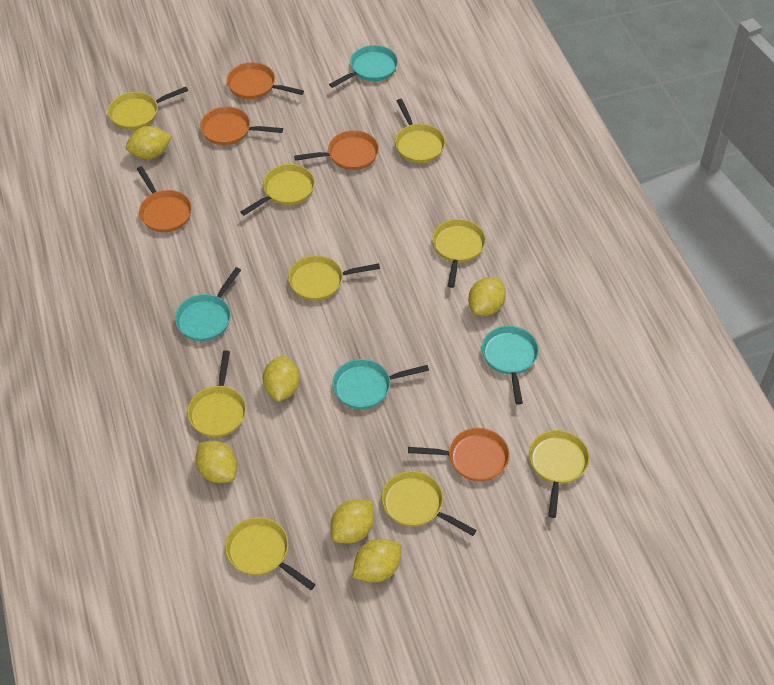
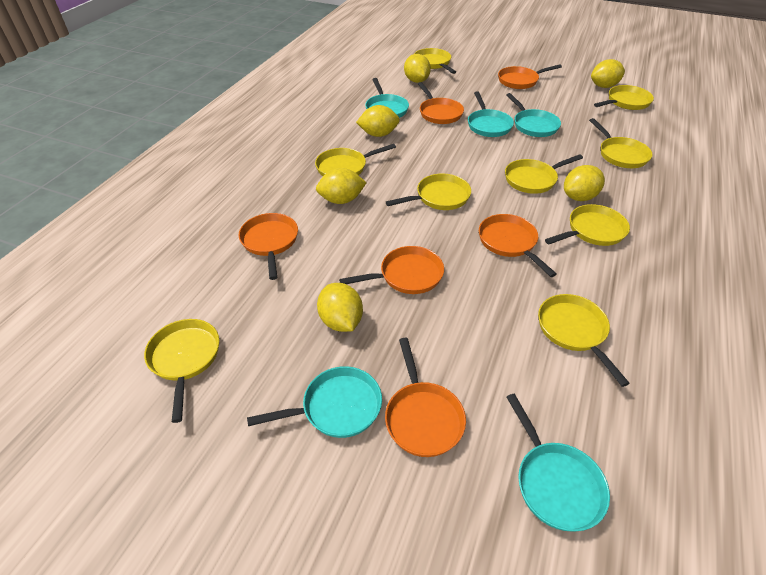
orange pan: 5 -> 6
turquoise pan: 4 -> 5

